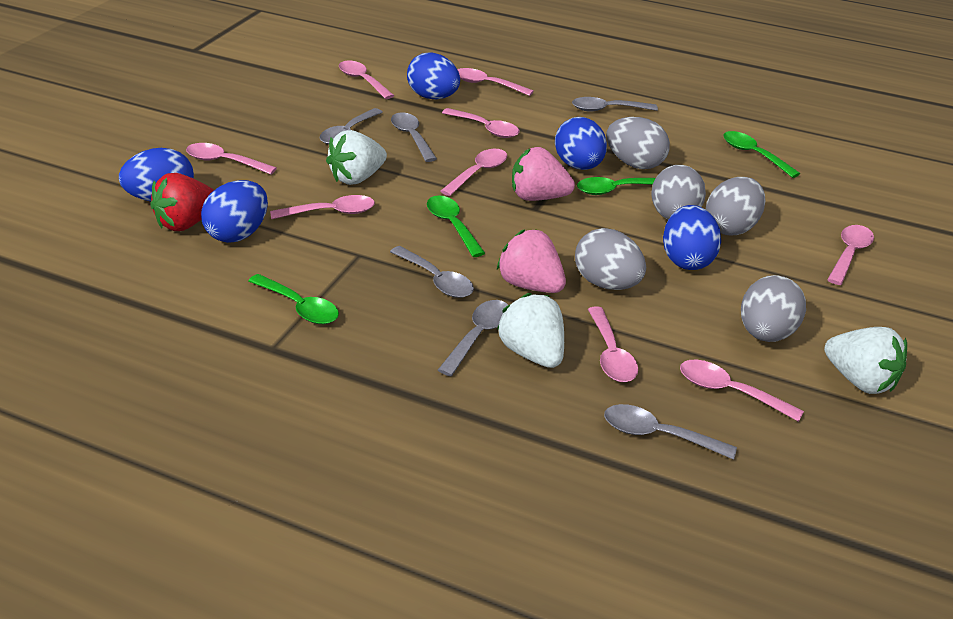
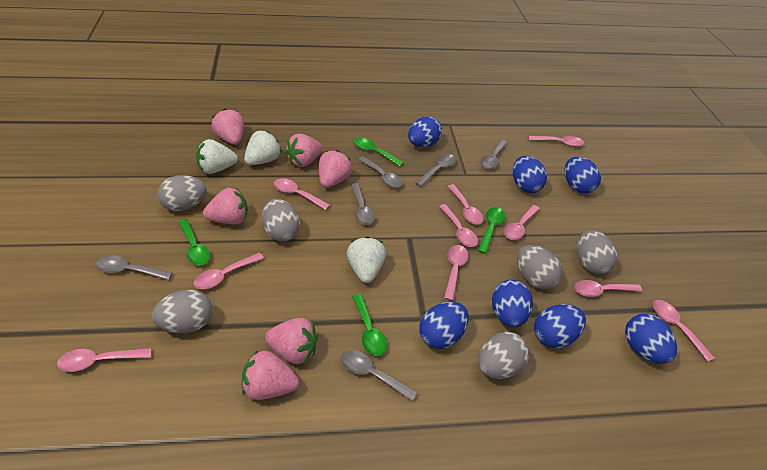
blue egg: 5 -> 7
grey egg: 5 -> 6
pink spoon: 9 -> 10
pink strawberry: 2 -> 6
red strawberry: 1 -> 0

